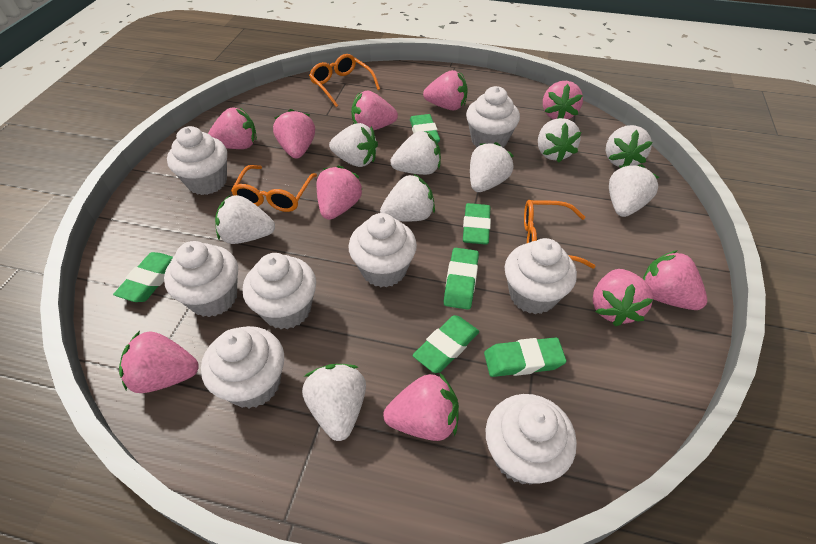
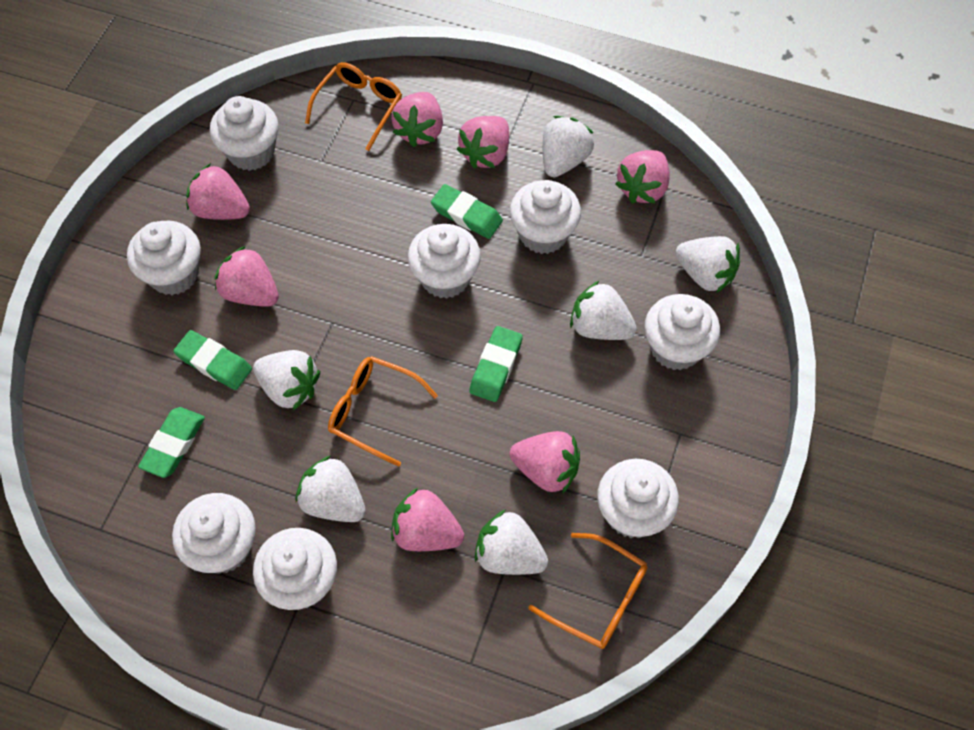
green eraser: 6 -> 4
pink strawberry: 10 -> 7
white strawberry: 9 -> 6

